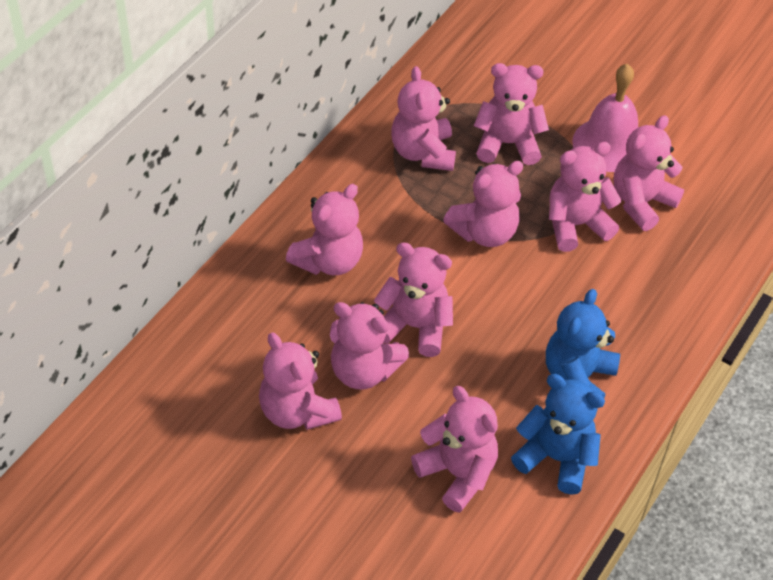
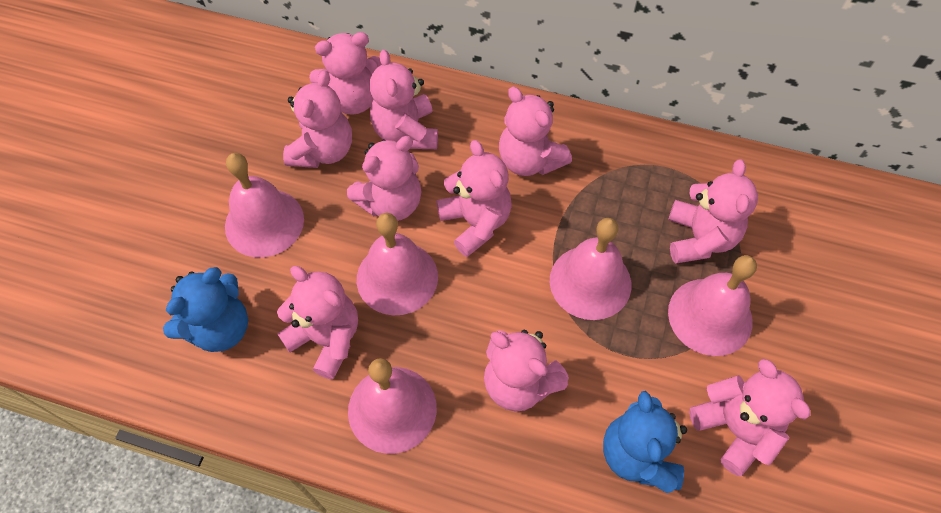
pink bell: 1 -> 5

